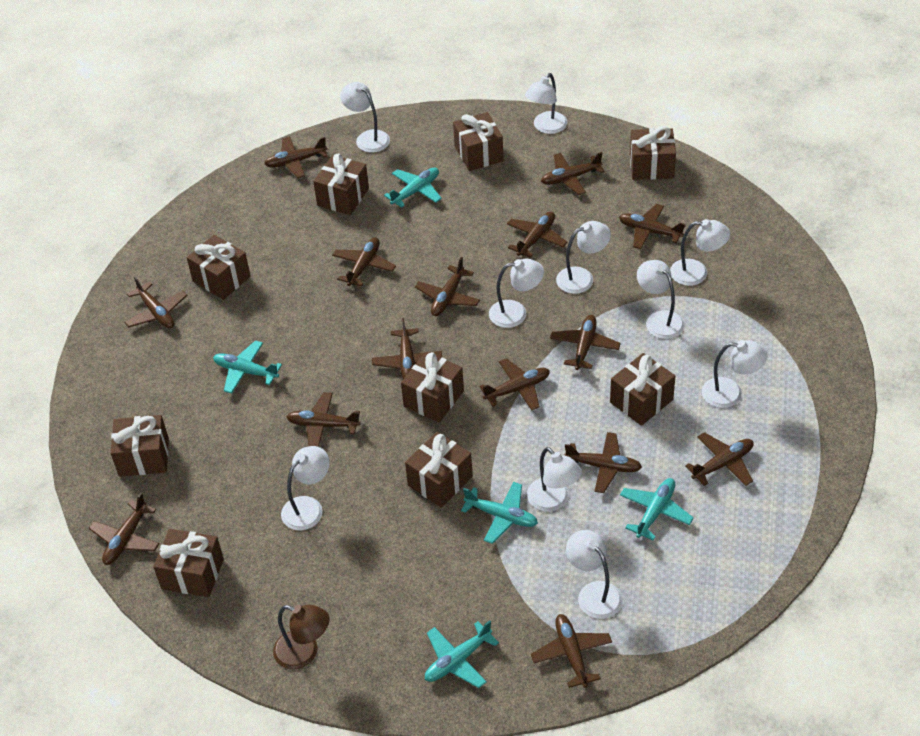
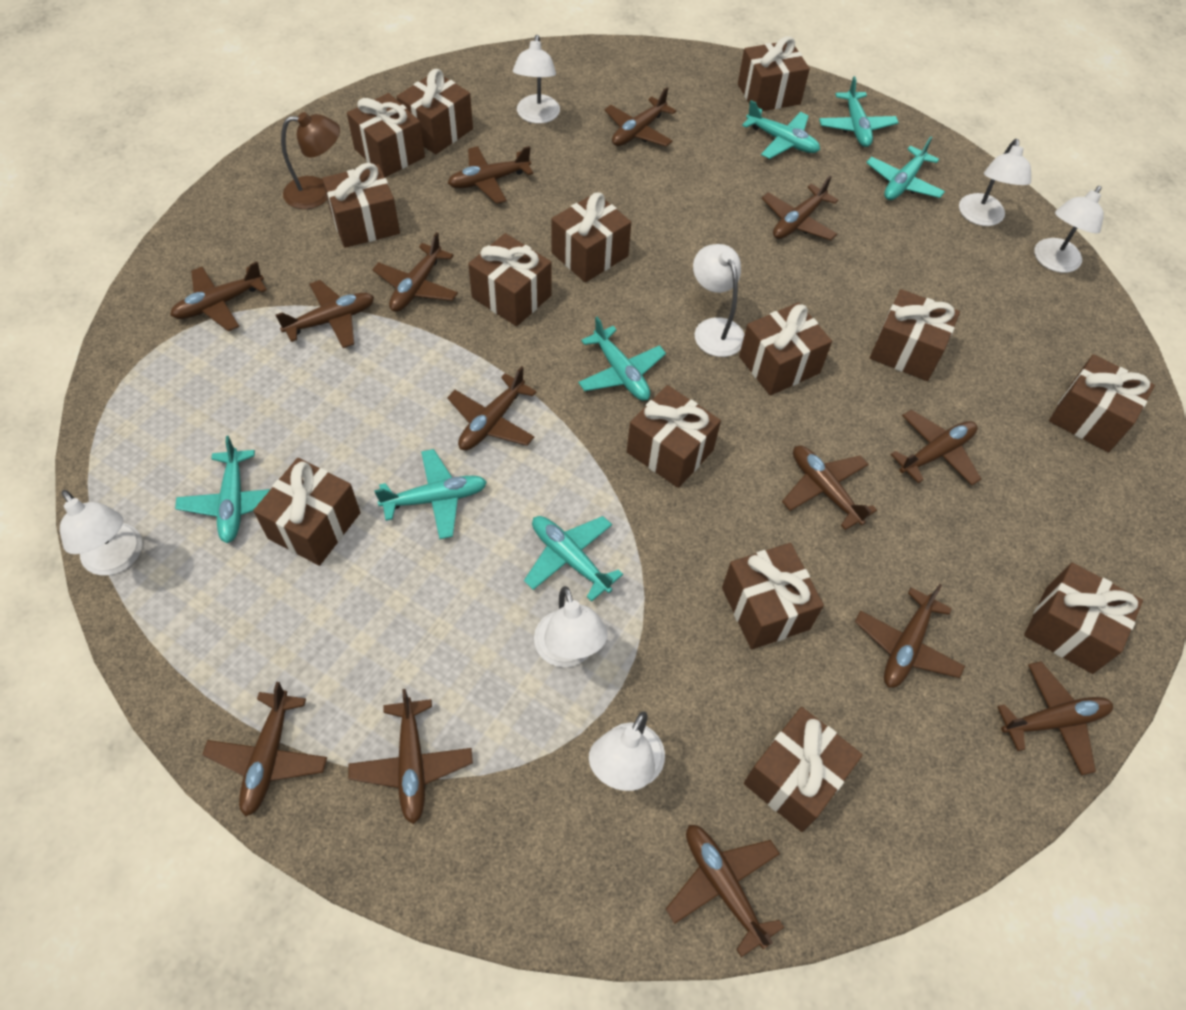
brown gift: 9 -> 14
brown plane: 15 -> 14
turquoise plane: 5 -> 7
white lamp: 10 -> 7

